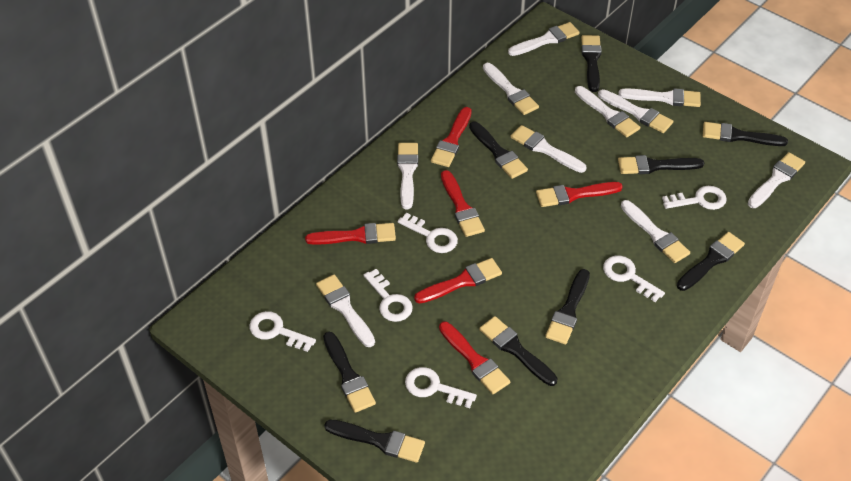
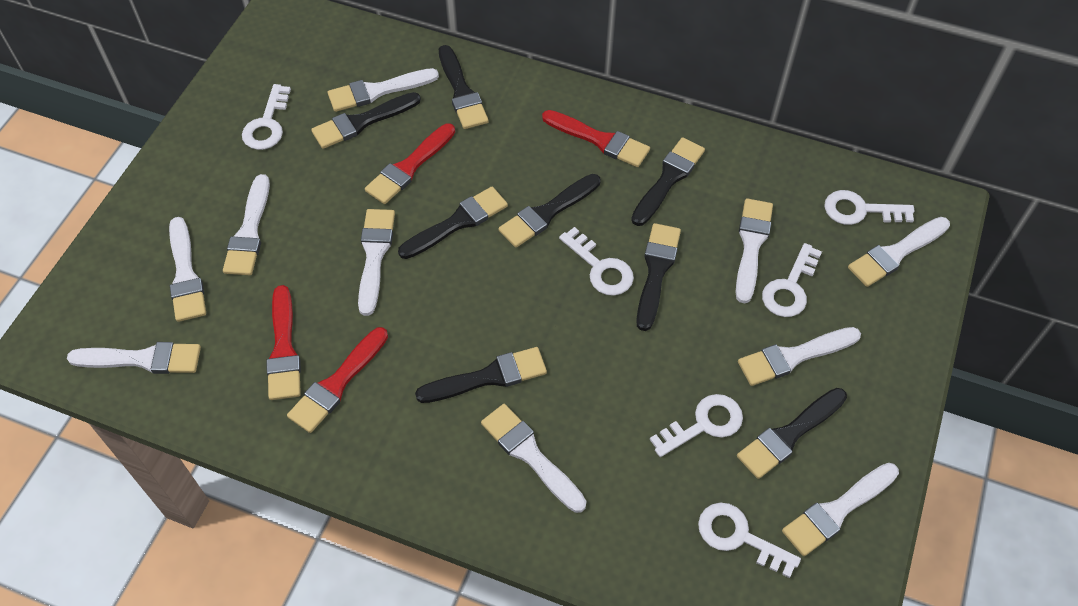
black brush: 9 -> 8
red brush: 6 -> 4

